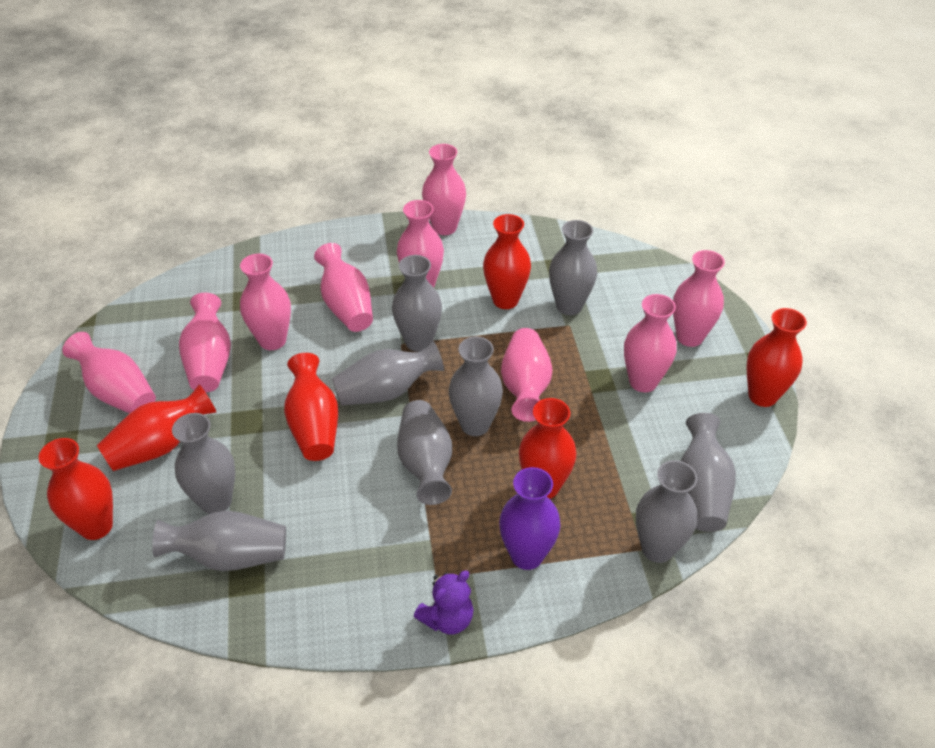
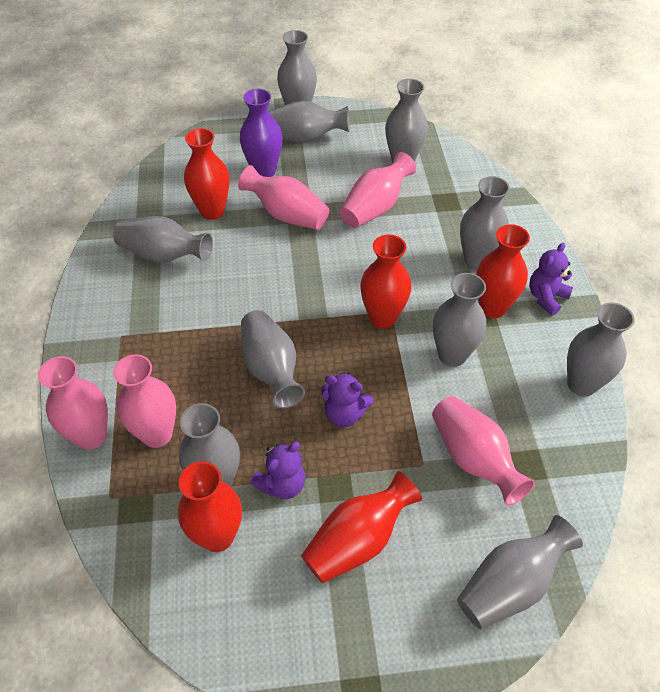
grey vase: 9 -> 10
pink vase: 9 -> 5
purple teddy bear: 1 -> 3
red vase: 6 -> 5

